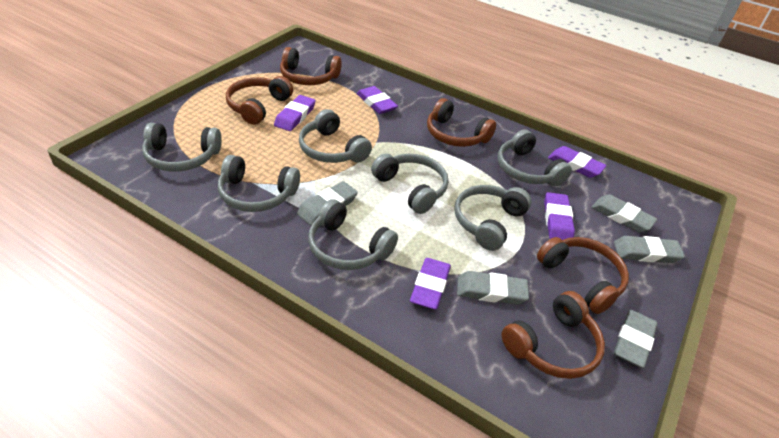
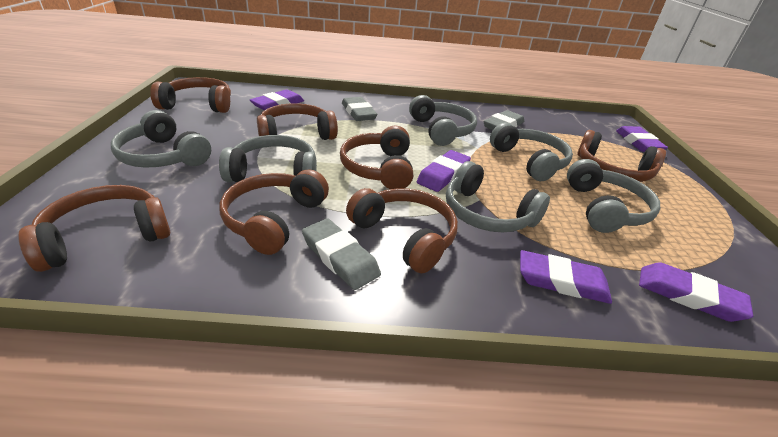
brown headphones: 5 -> 7
grey eraser: 5 -> 3
grey headphones: 7 -> 6

